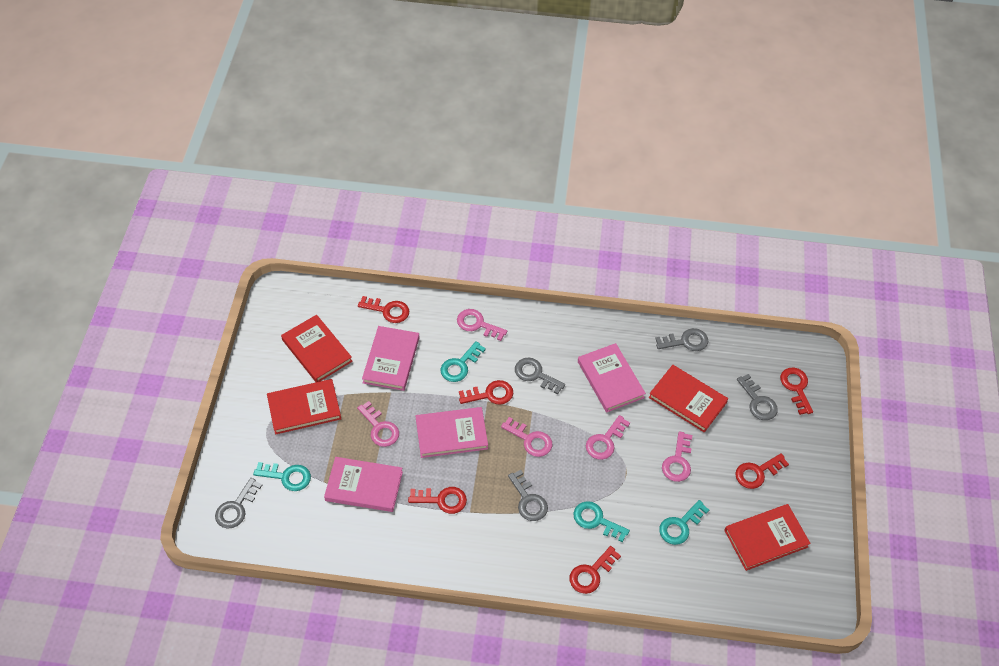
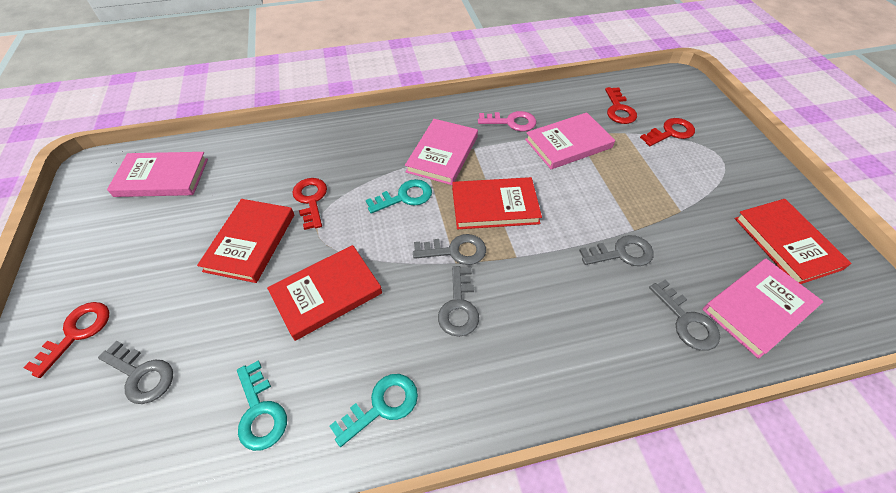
pink key: 5 -> 1
red key: 6 -> 4
turquoise key: 4 -> 3

